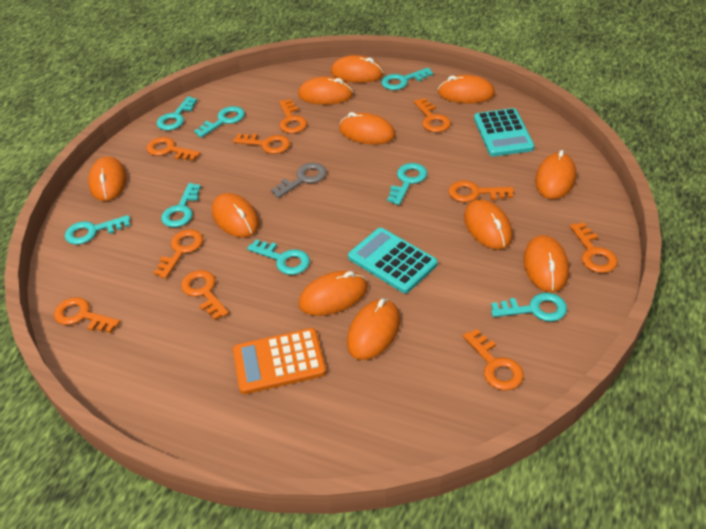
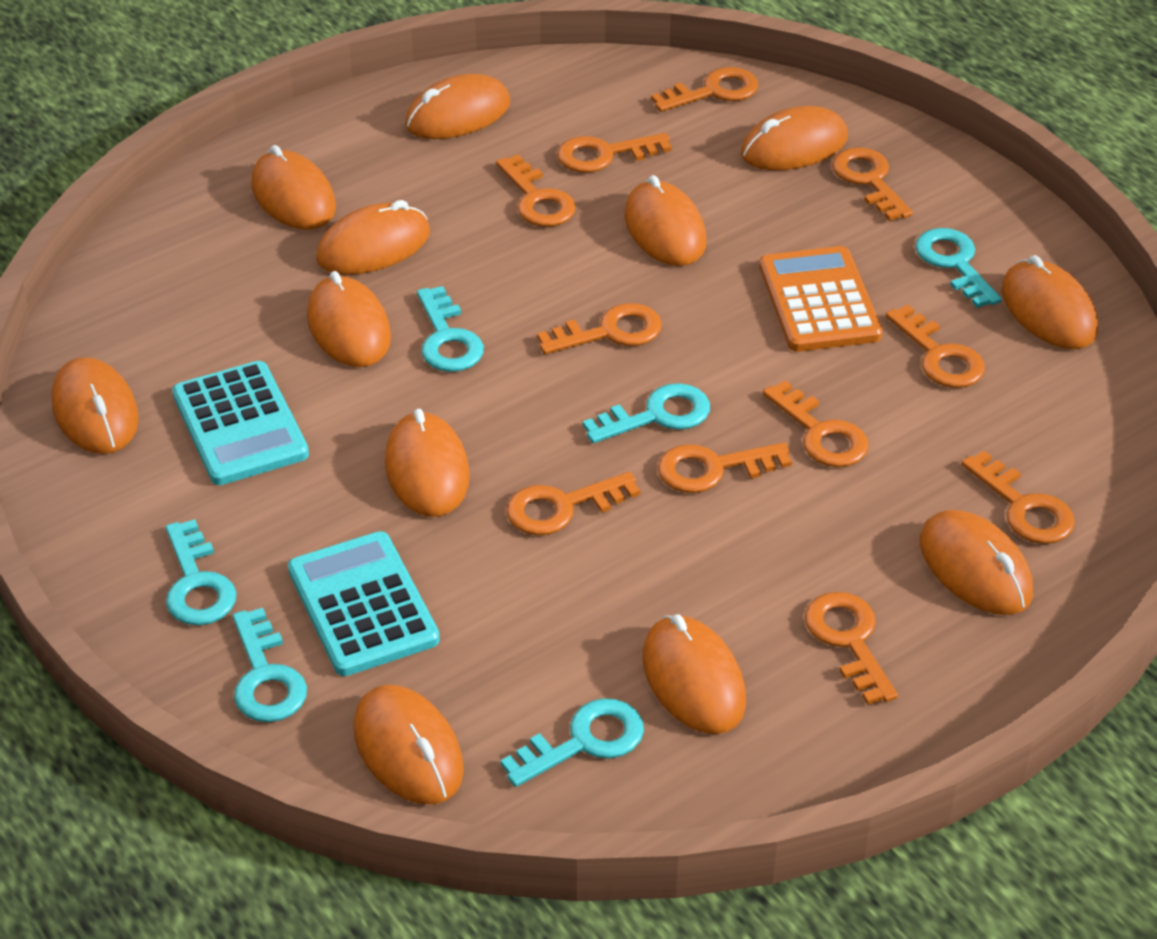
grey key: 1 -> 0
orange key: 10 -> 11
orange mouse: 11 -> 12
turquoise key: 8 -> 6

